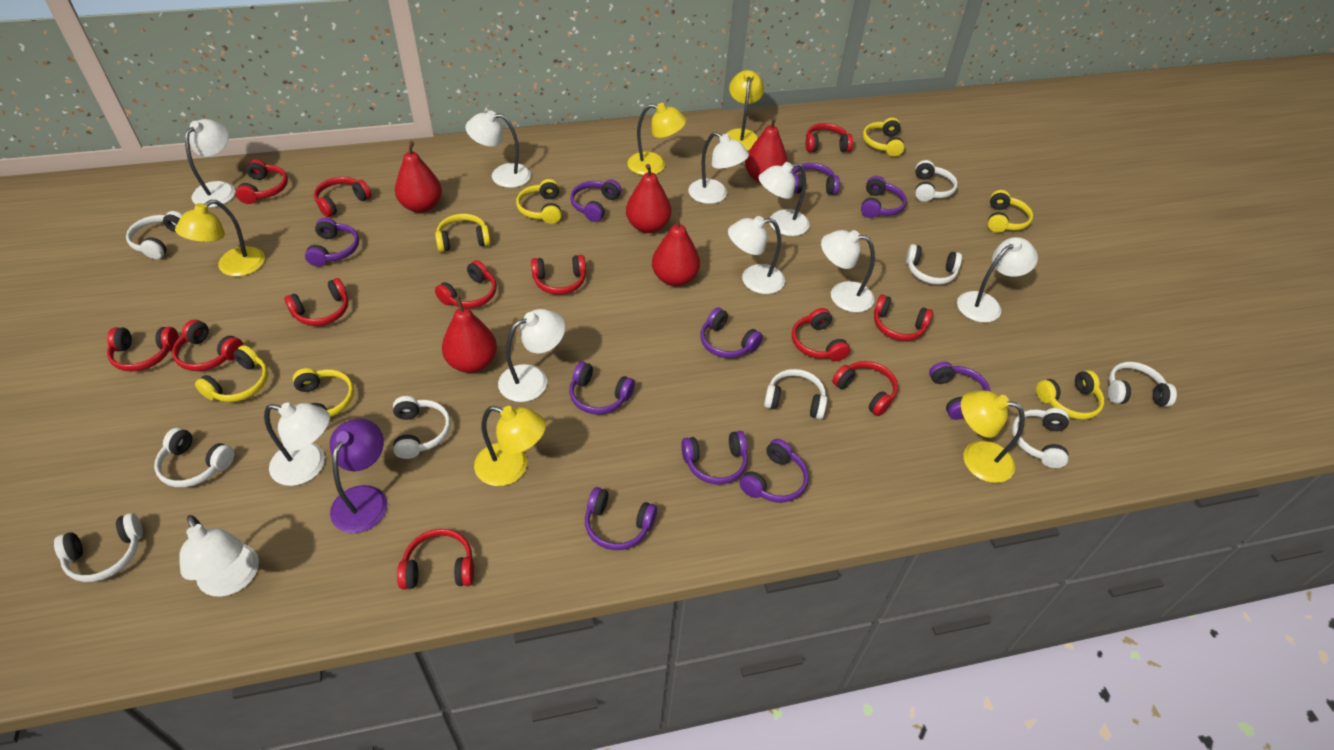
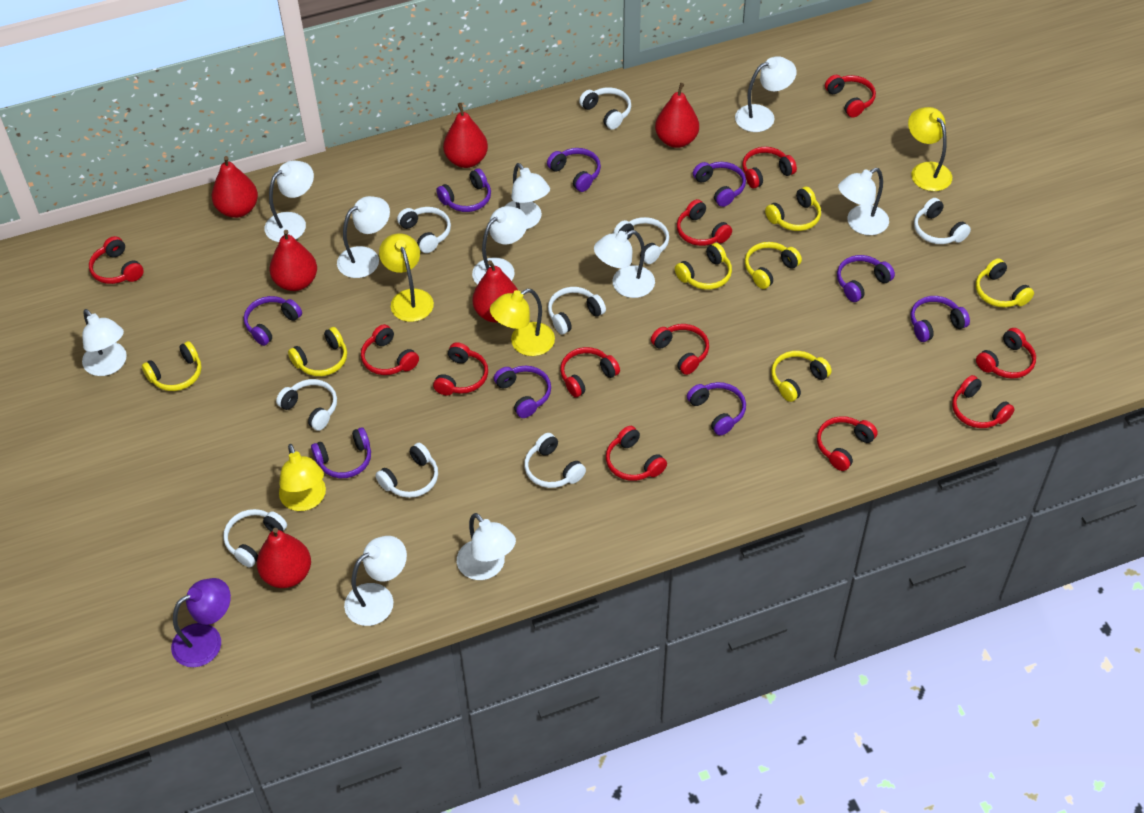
purple headphones: 10 -> 9
red pear: 5 -> 6
yellow lamp: 5 -> 4

